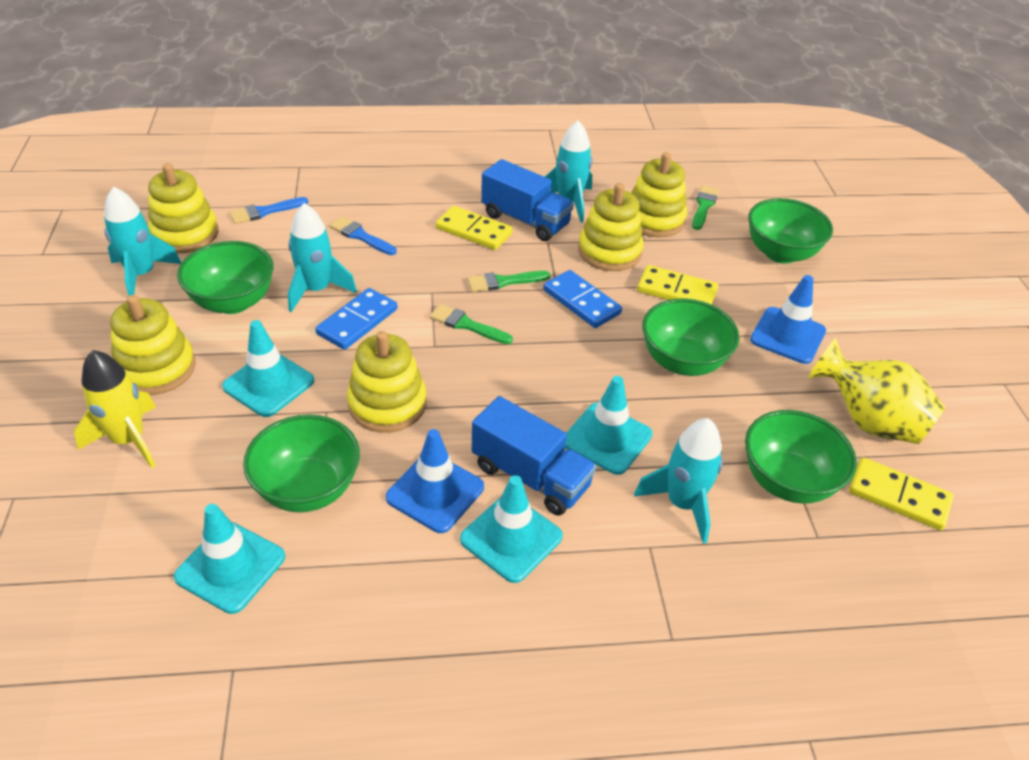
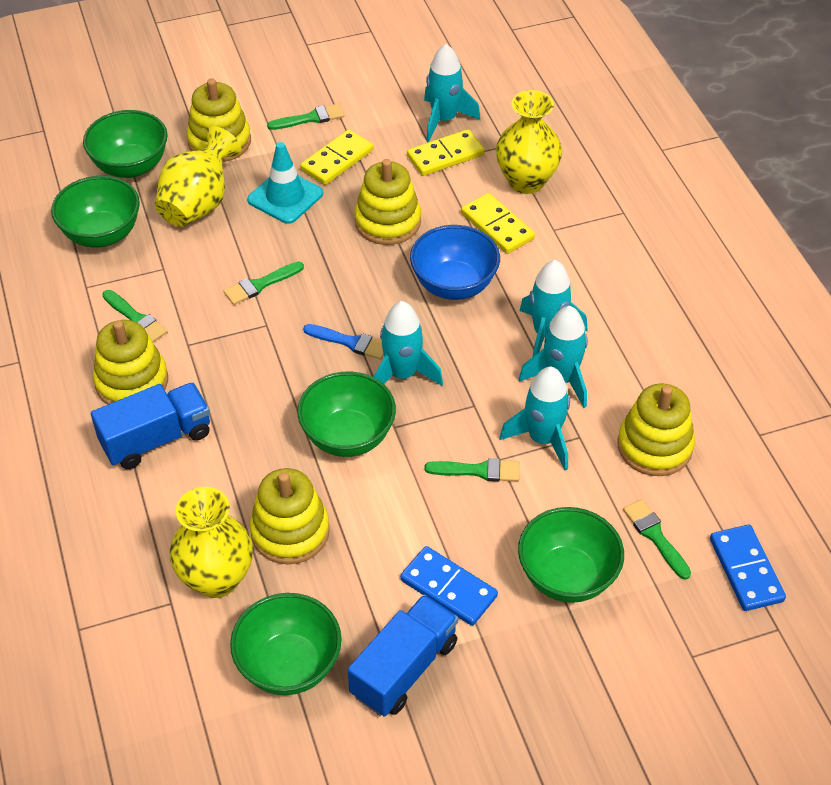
blue bowl: 0 -> 1
blue brush: 2 -> 1
blue traffic cone: 2 -> 0
green brush: 3 -> 5
turquoise rocket: 4 -> 5
turquoise traffic cone: 4 -> 1
yellow rocket: 1 -> 0
yellow vase: 1 -> 3

